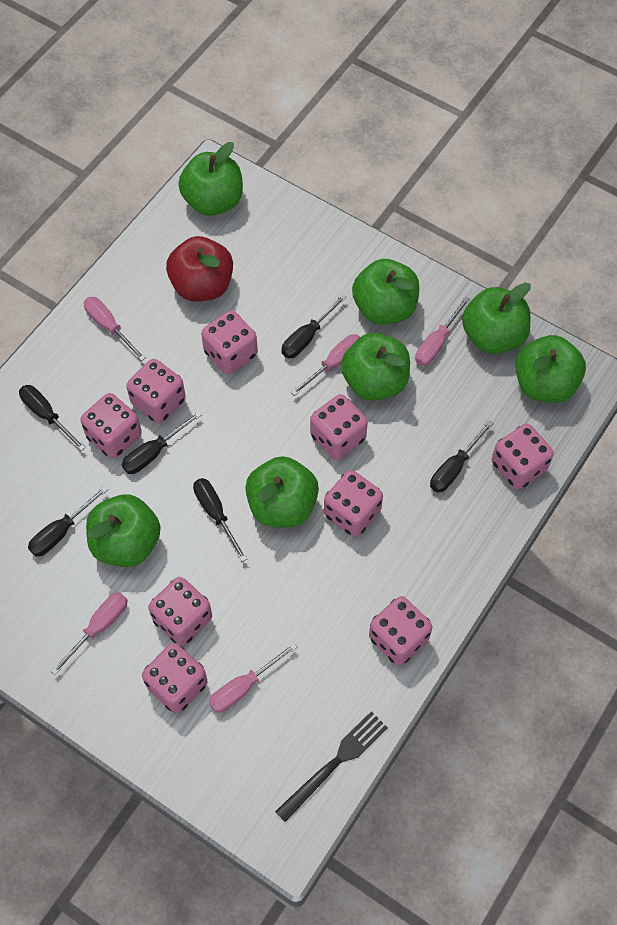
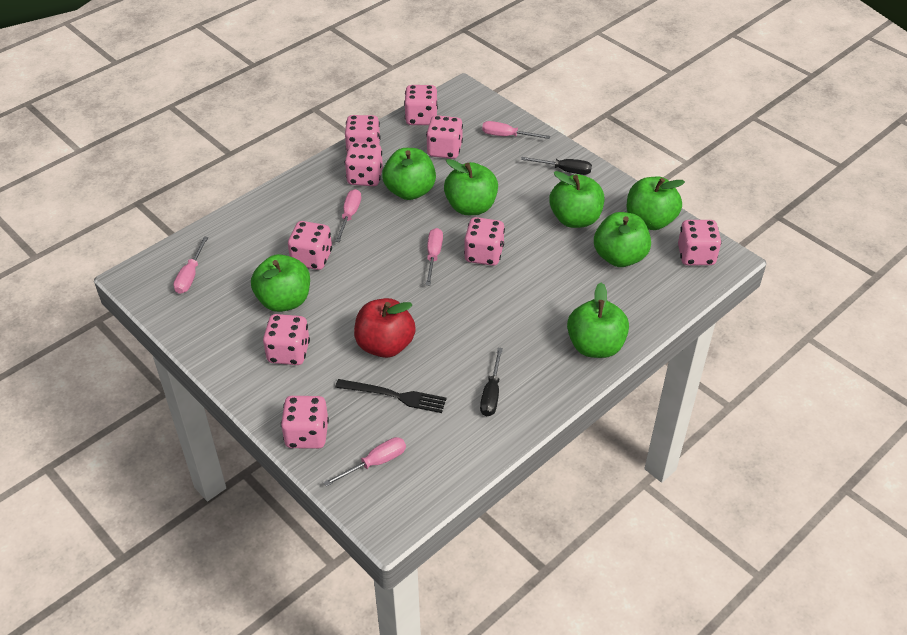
black screwdriver: 6 -> 2

